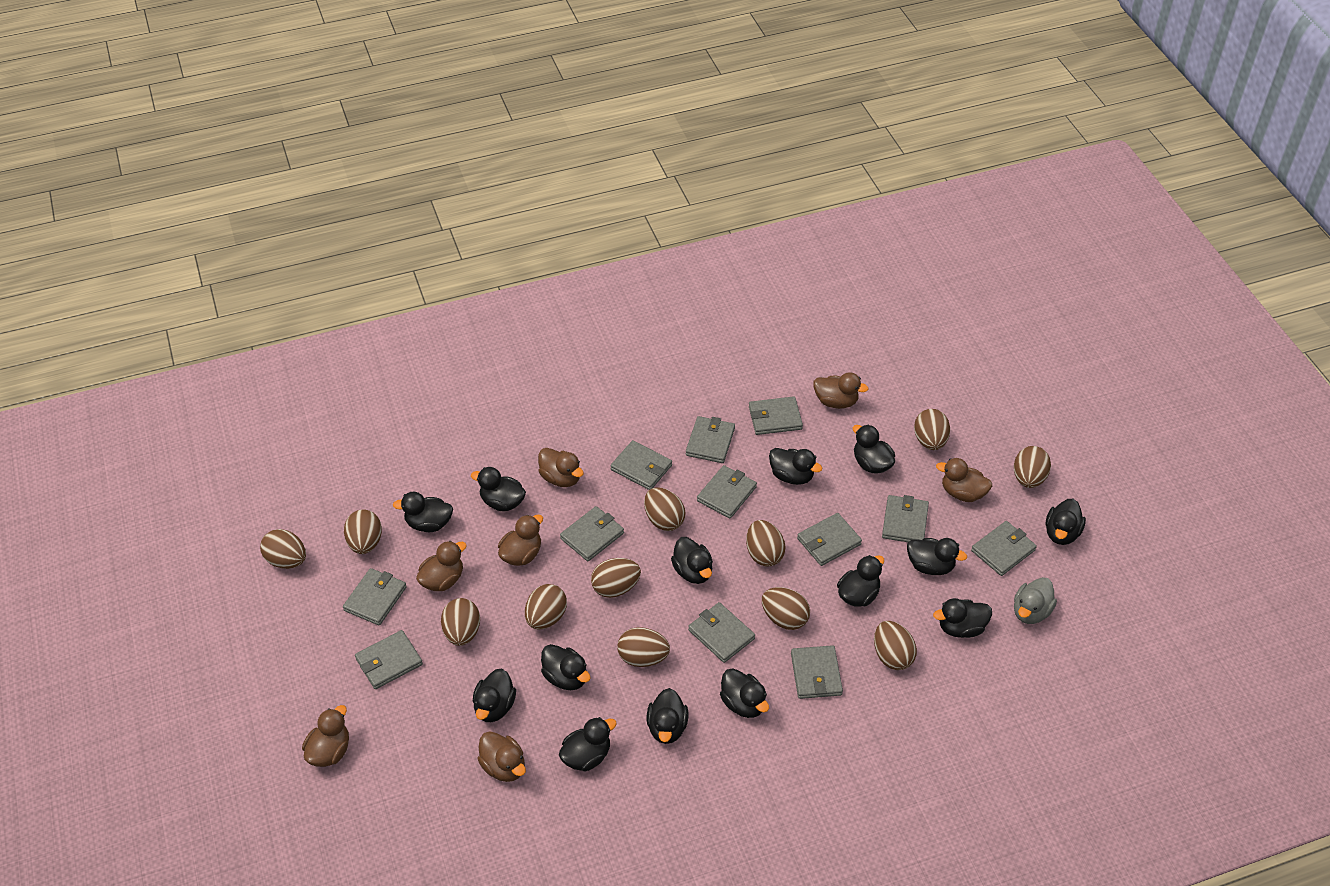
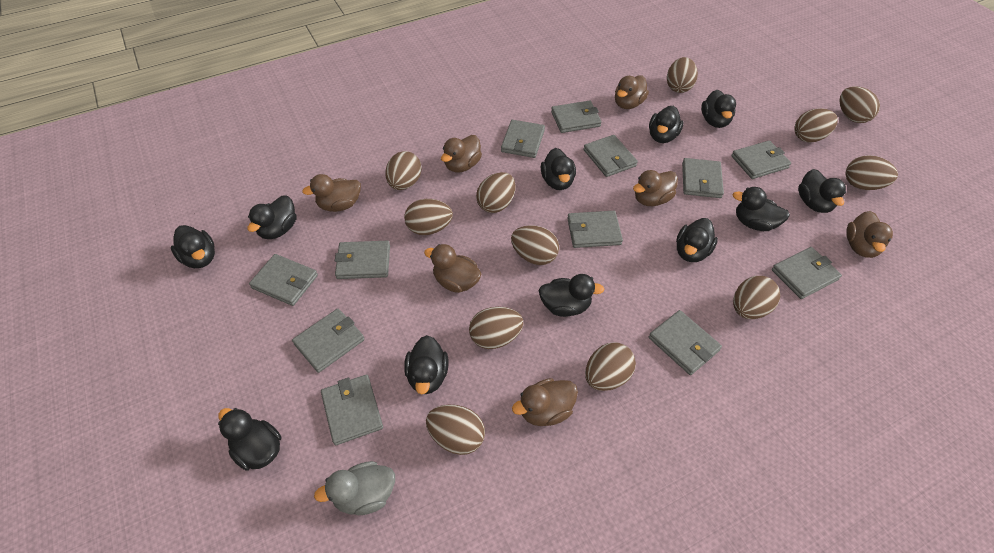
black duck: 14 -> 11

